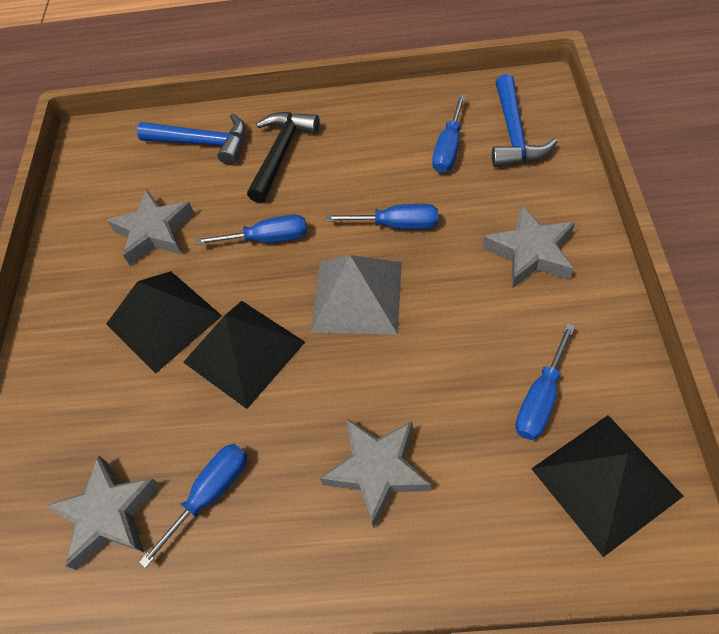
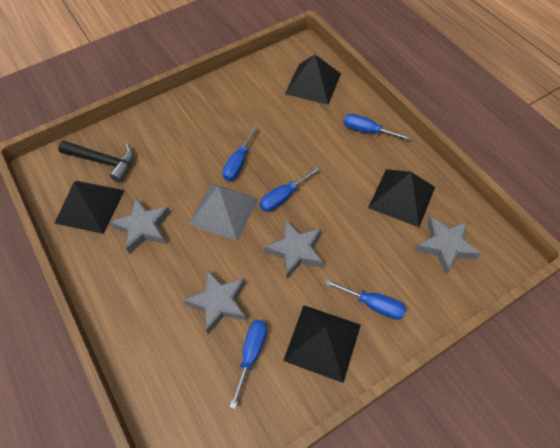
black pyramid: 3 -> 4
blue hammer: 2 -> 0

